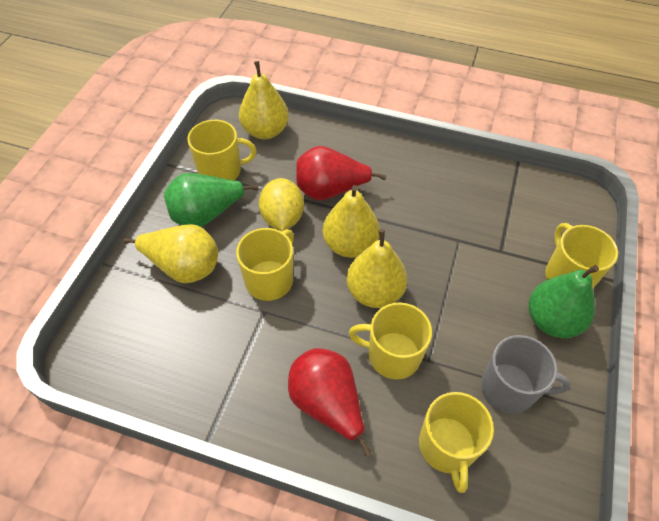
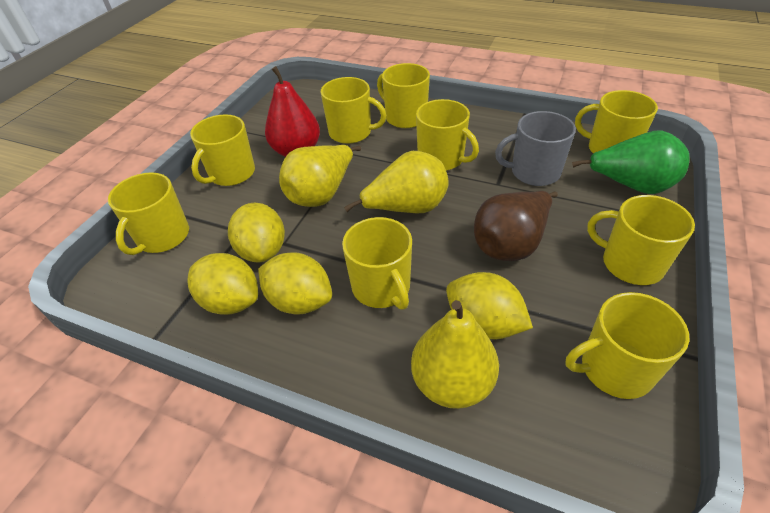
brown pear: 0 -> 1
green pear: 2 -> 1
red pear: 2 -> 1
yellow lemon: 1 -> 4
yellow mug: 5 -> 9
yellow pear: 4 -> 3

